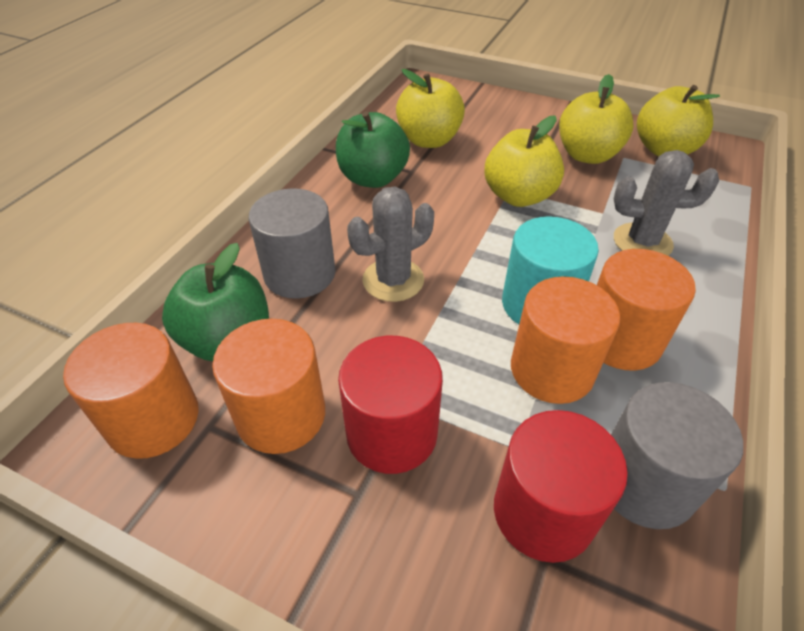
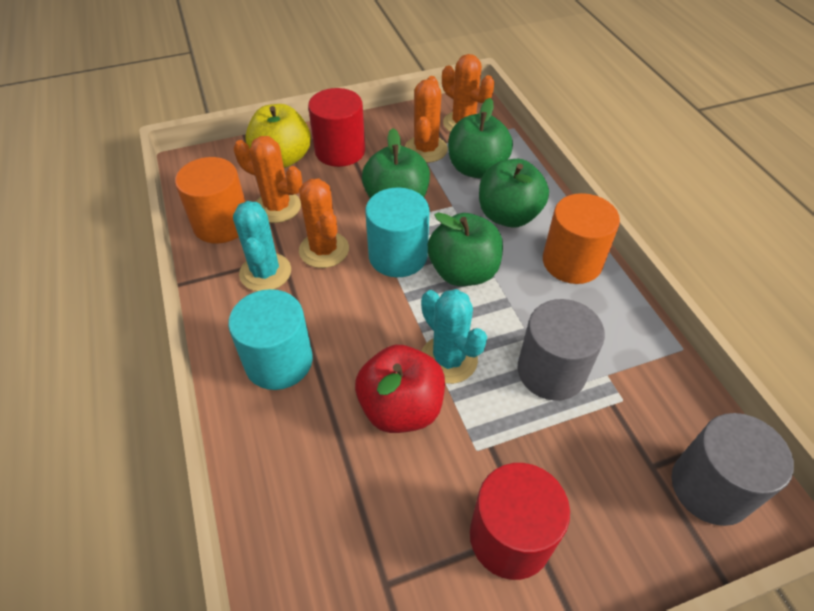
green apple: 2 -> 4
grey cactus: 2 -> 0
orange cactus: 0 -> 4
orange cylinder: 4 -> 2
red apple: 0 -> 1
turquoise cactus: 0 -> 2
turquoise cylinder: 1 -> 2
yellow apple: 4 -> 1

